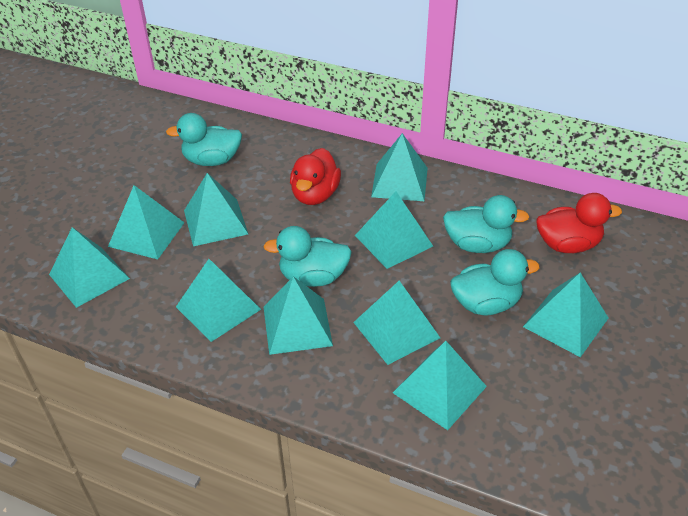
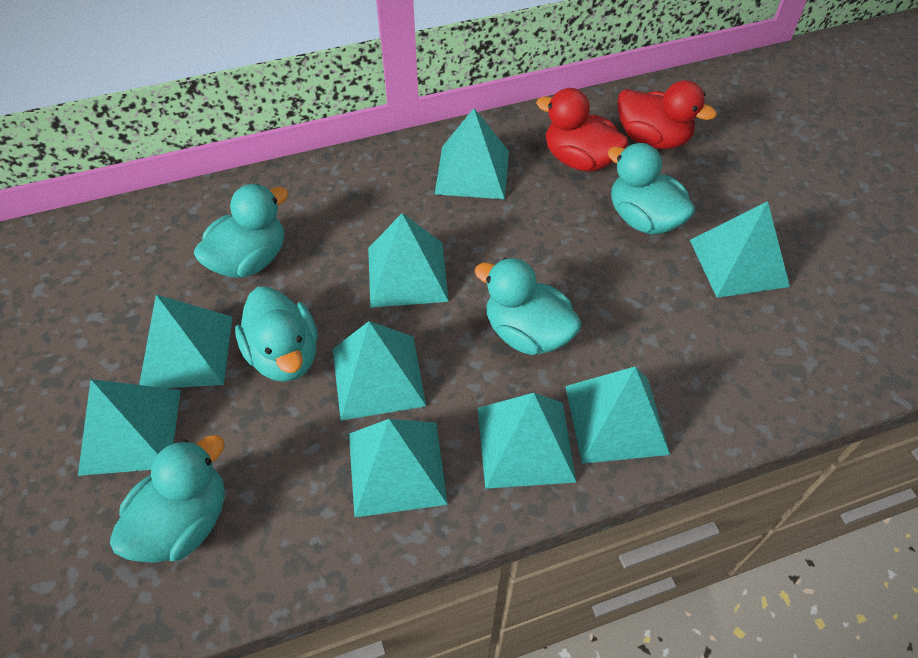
turquoise duck: 4 -> 5
turquoise pyramid: 10 -> 9

